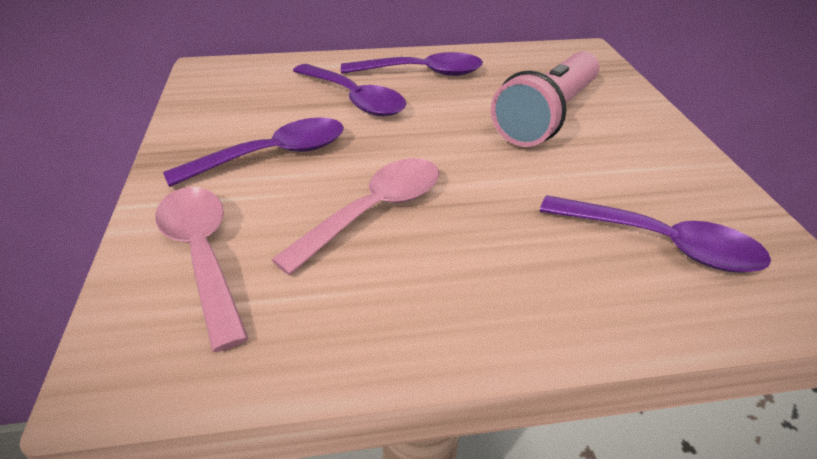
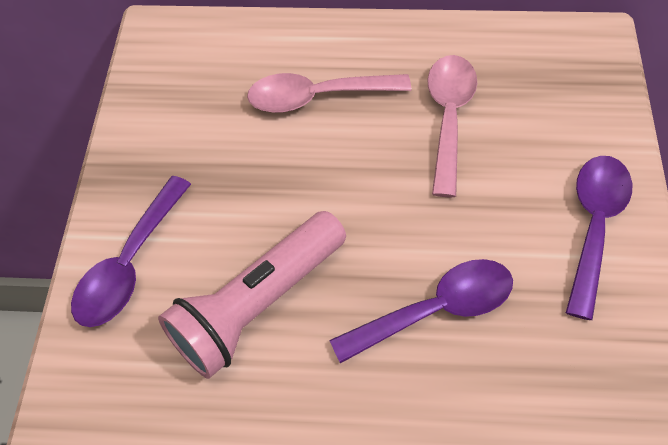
purple spoon: 4 -> 3

